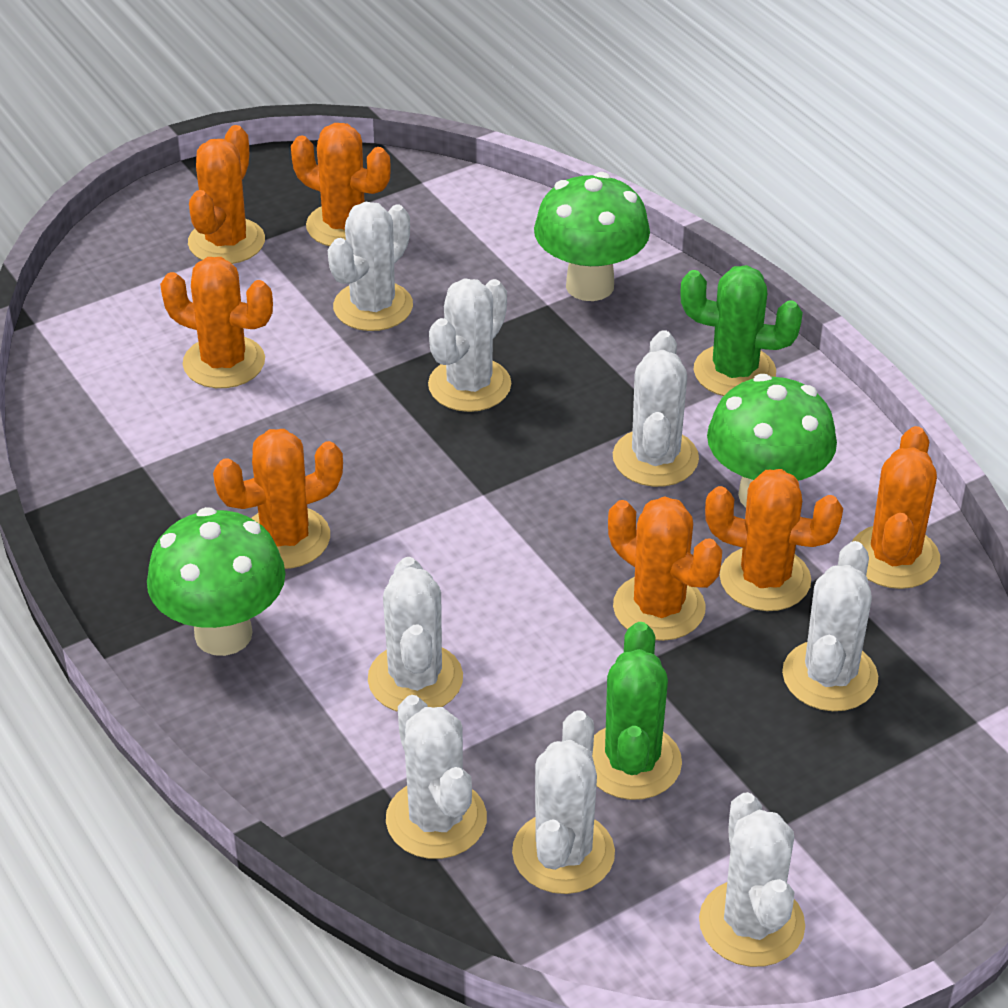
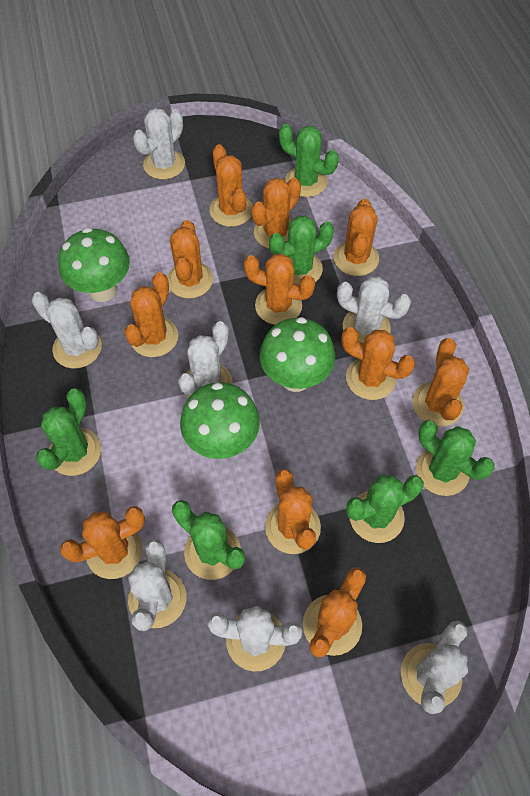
green cactus: 2 -> 6
orange cactus: 7 -> 11
white cactus: 8 -> 7

